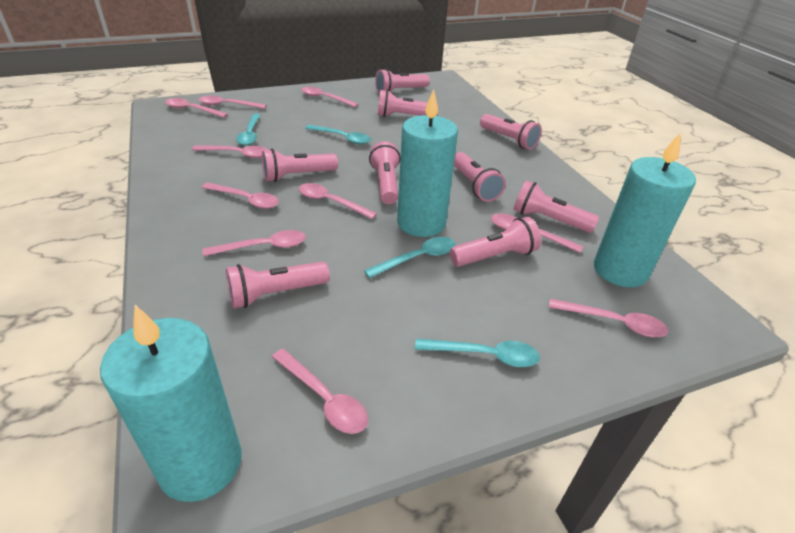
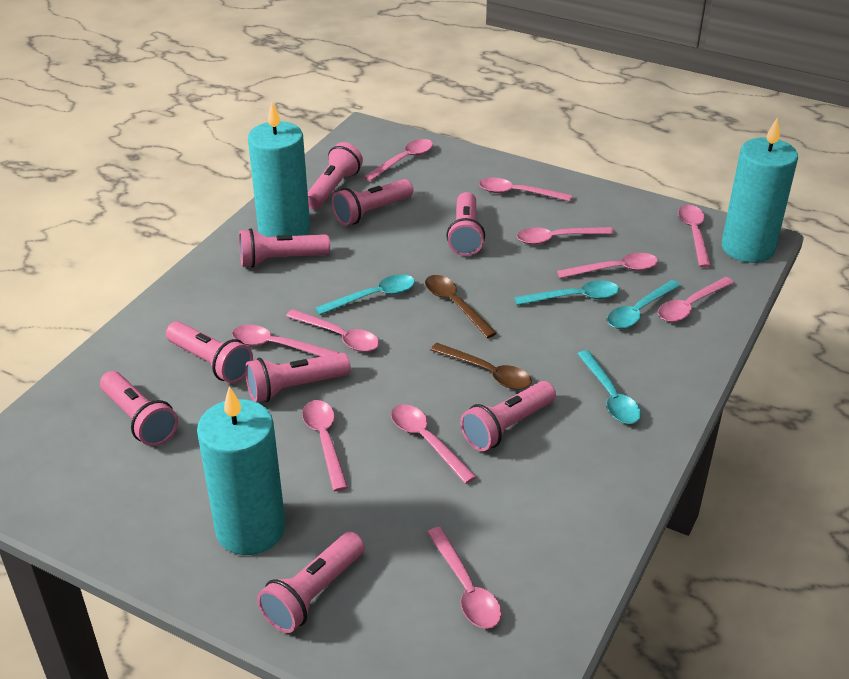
brown spoon: 0 -> 2
pink spoon: 10 -> 11

